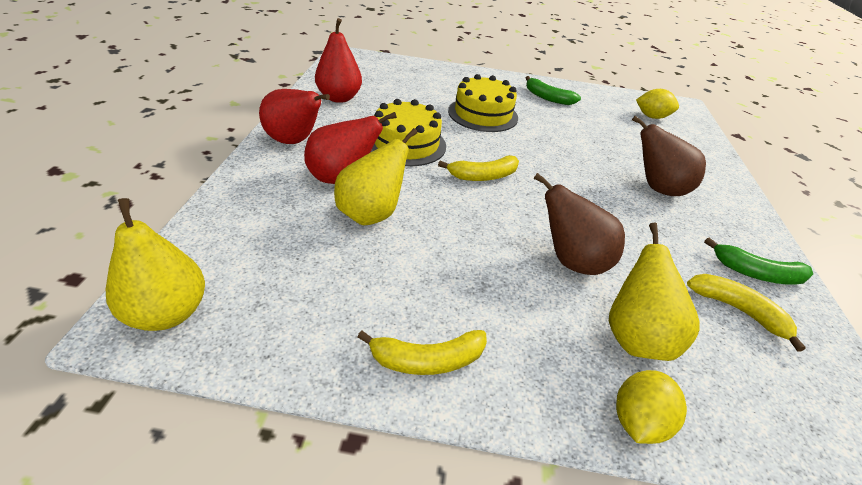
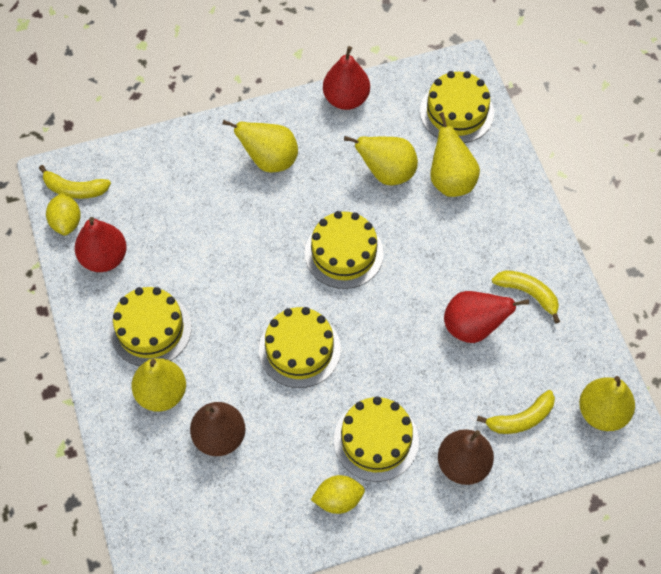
green banana: 2 -> 0
yellow cake: 2 -> 5
yellow pear: 3 -> 5

